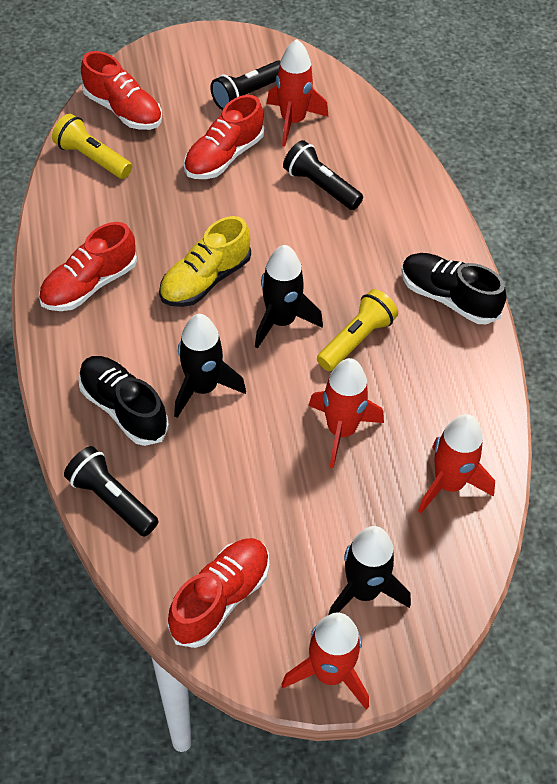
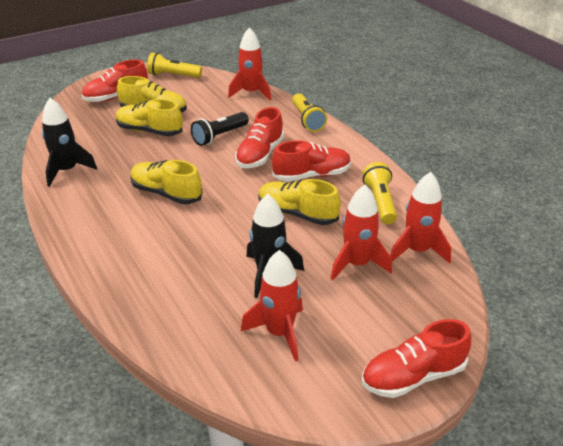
black flashlight: 3 -> 1
black rocket: 3 -> 2
black shoe: 2 -> 0
yellow flashlight: 2 -> 3
yellow shoe: 1 -> 4

